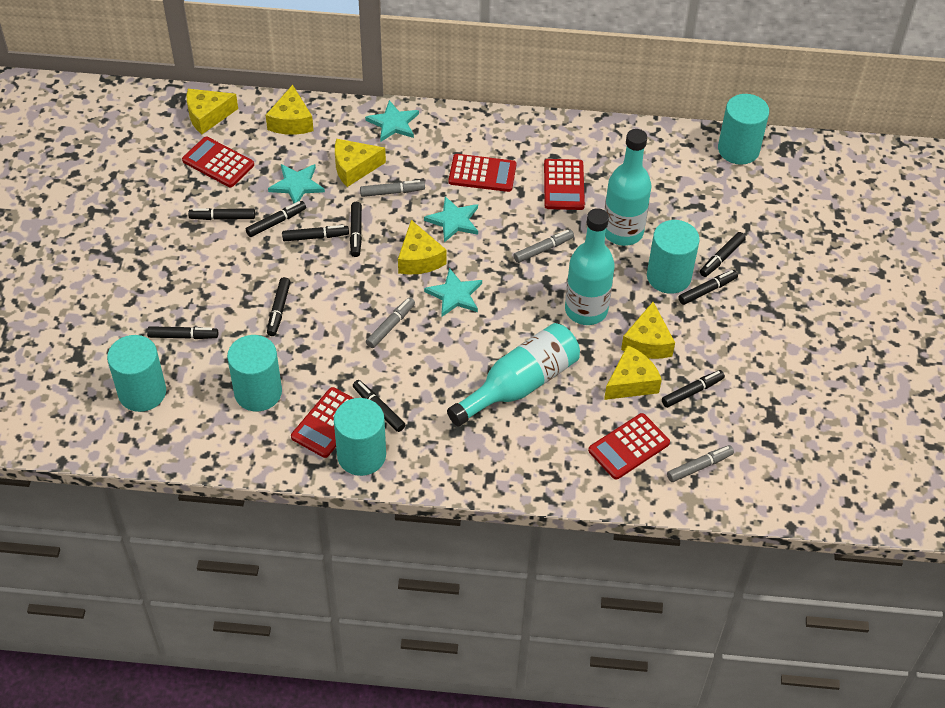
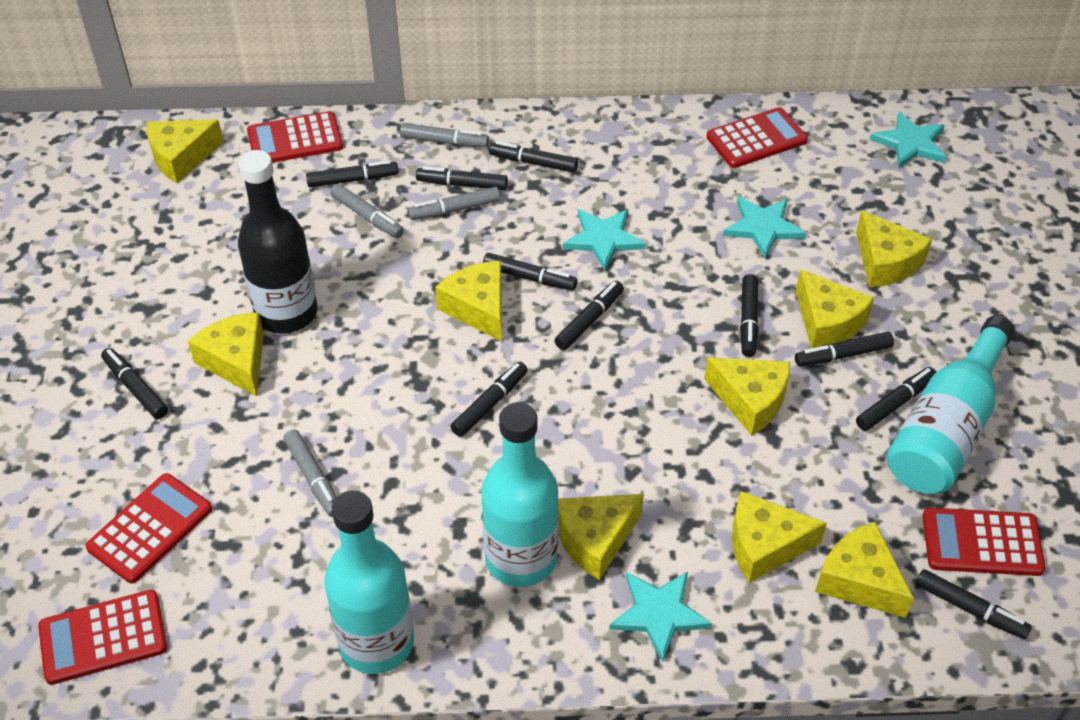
black bottle: 0 -> 1
black marker: 10 -> 11
turquoise cylinder: 5 -> 0
yellow cheese: 6 -> 9

